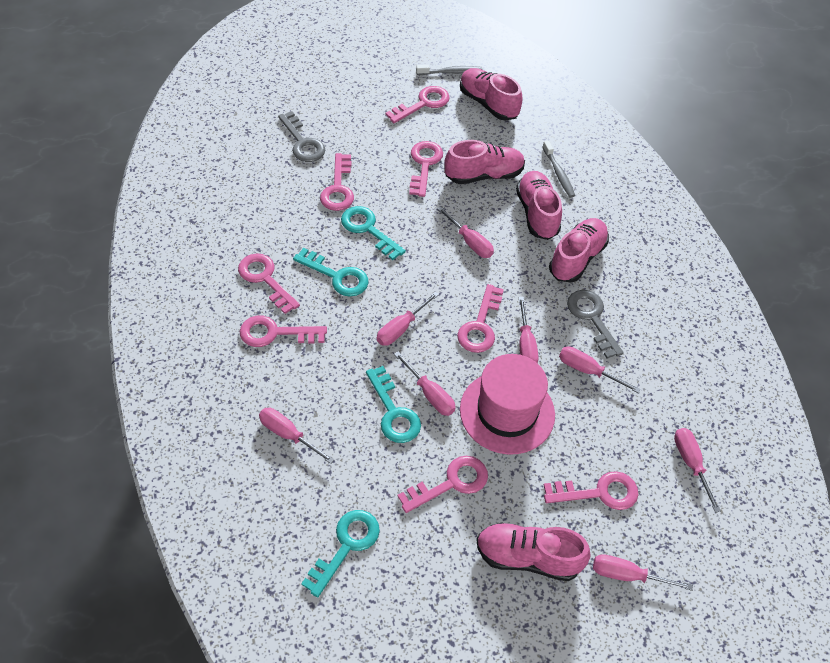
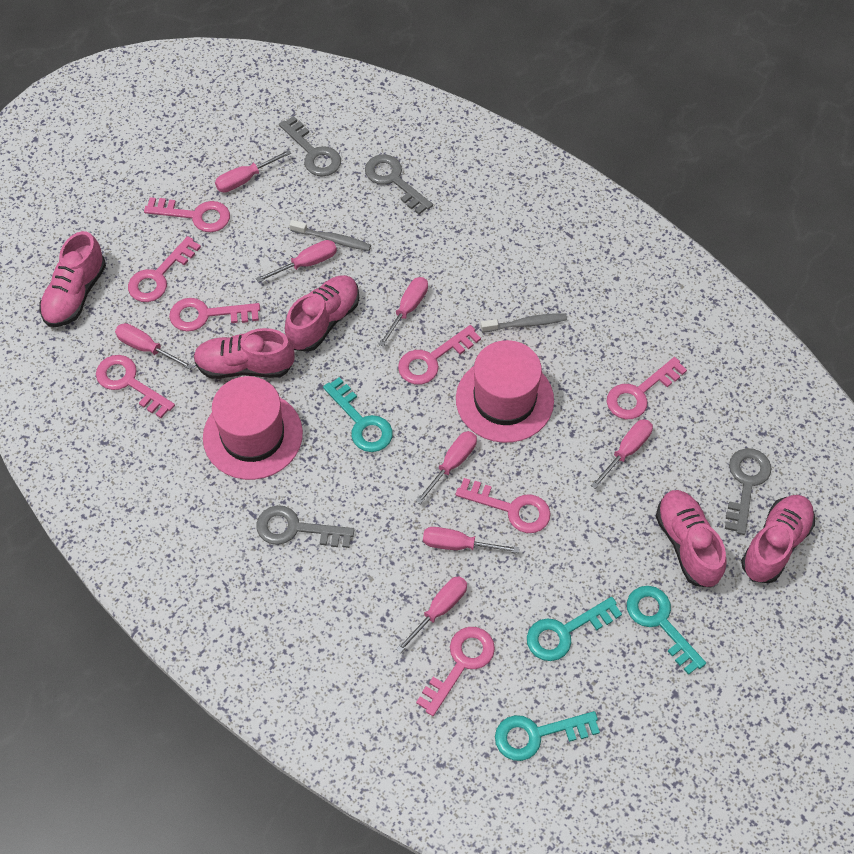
grey key: 2 -> 4
pink hat: 1 -> 2

